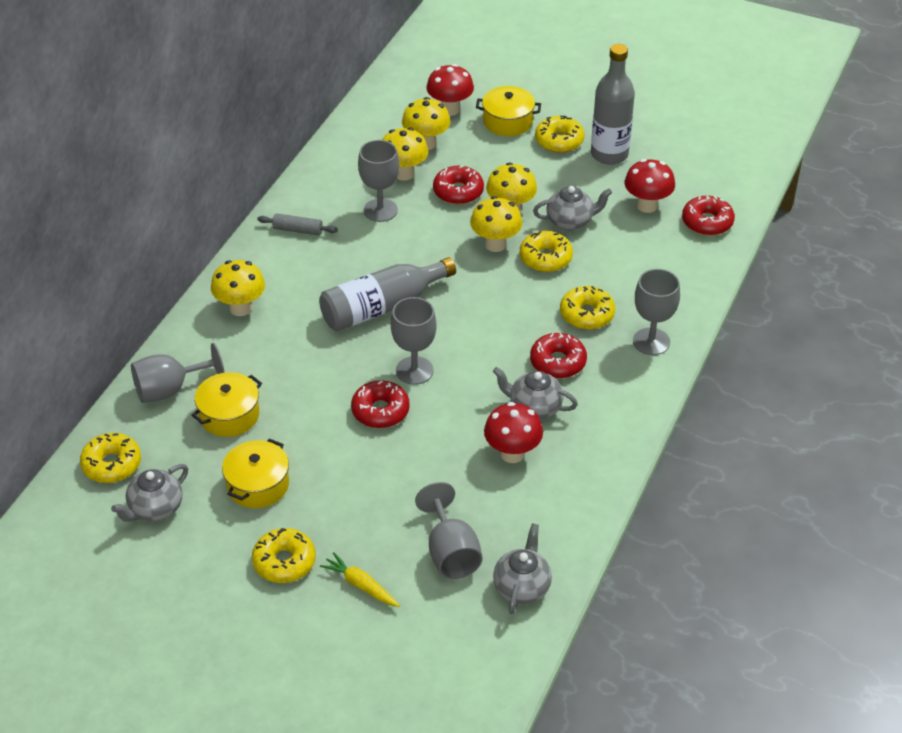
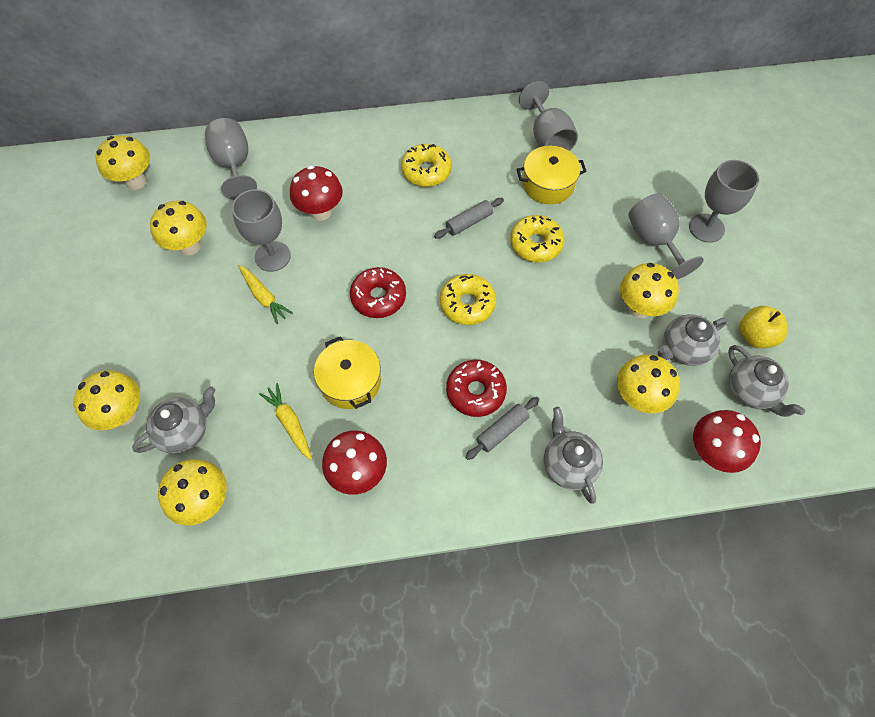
grey bottle: 2 -> 0
grey rolling pin: 1 -> 2
red donut: 4 -> 2
yellow apple: 0 -> 1
yellow carrot: 1 -> 2
yellow donut: 5 -> 3
yellow mushroom: 5 -> 6
yellow pot: 3 -> 2

